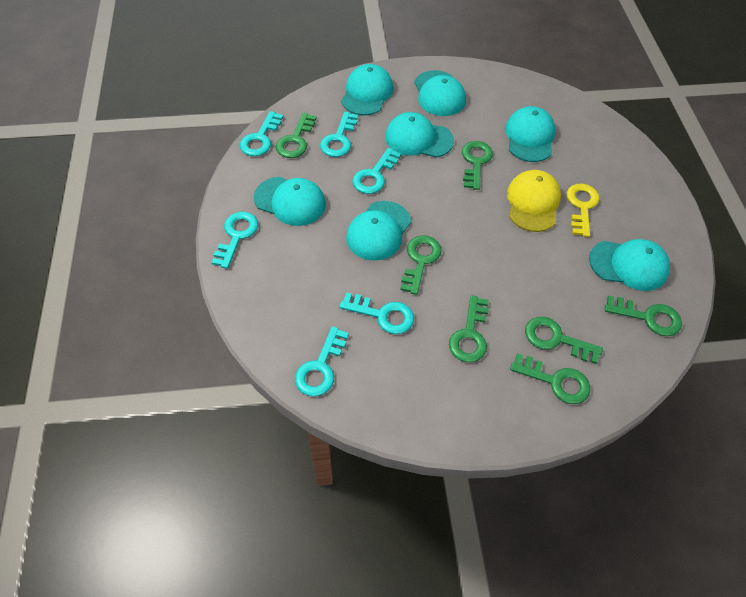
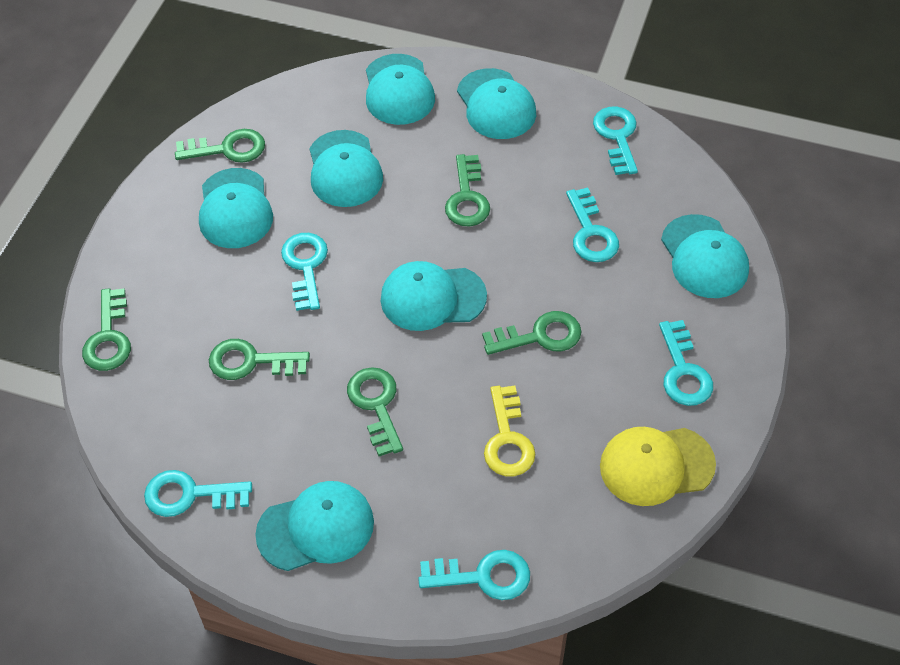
green key: 7 -> 6

